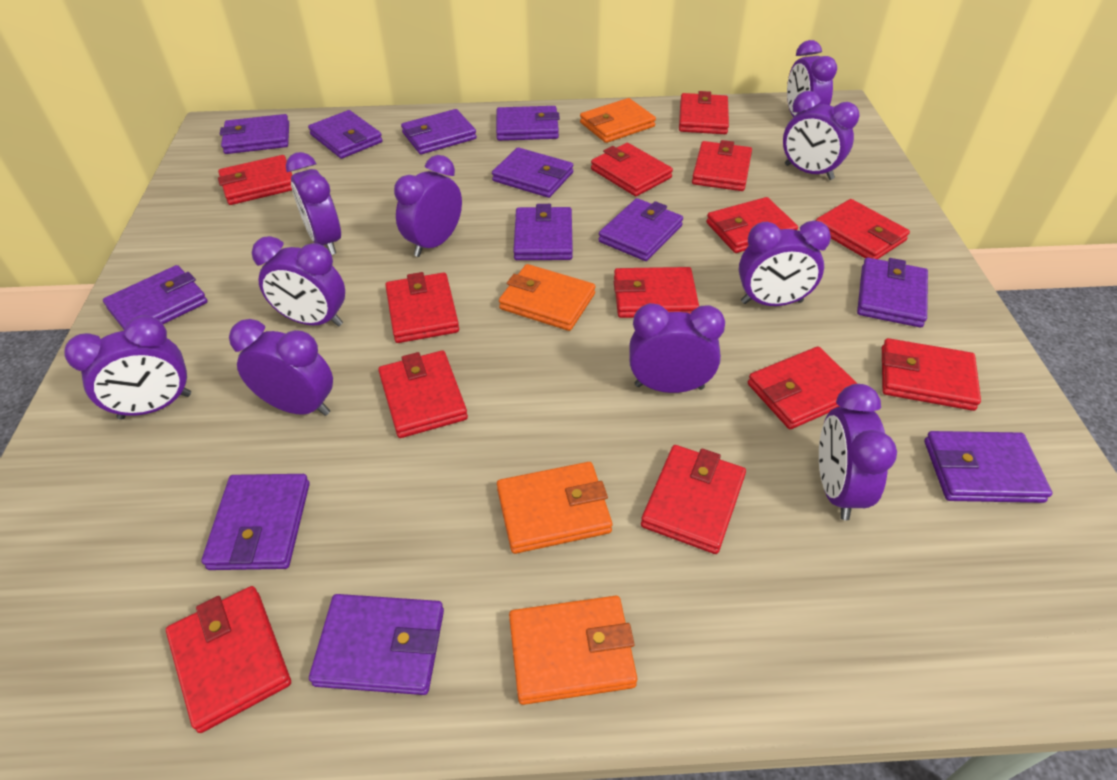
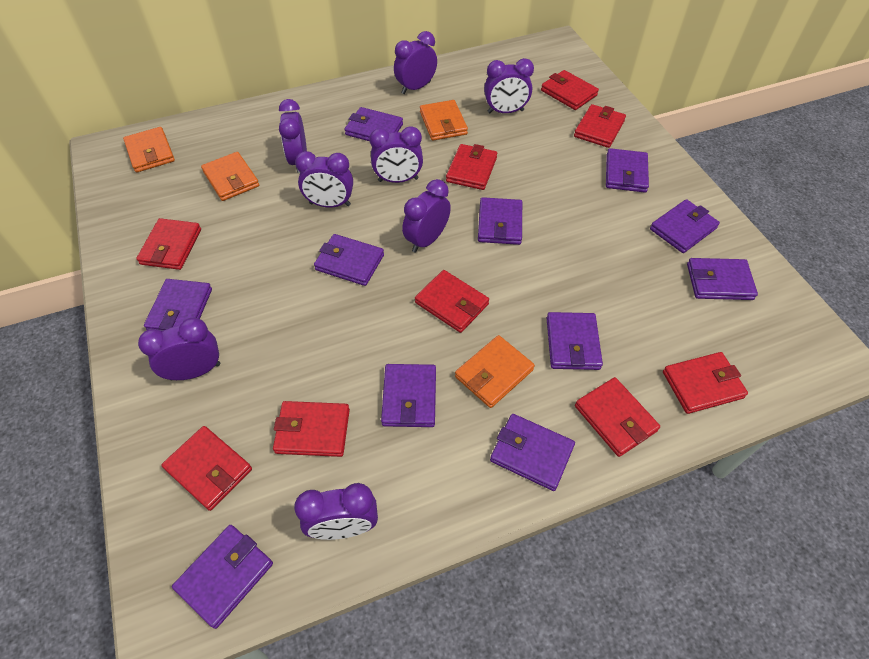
purple clock: 10 -> 8
purple wallet: 12 -> 11
red wallet: 13 -> 9

